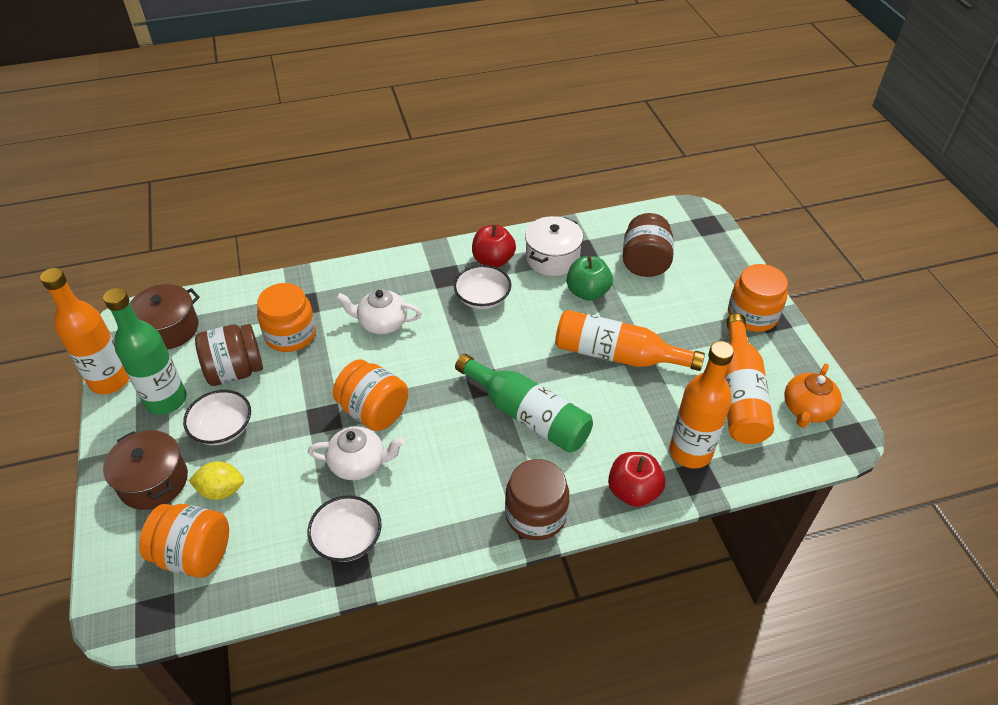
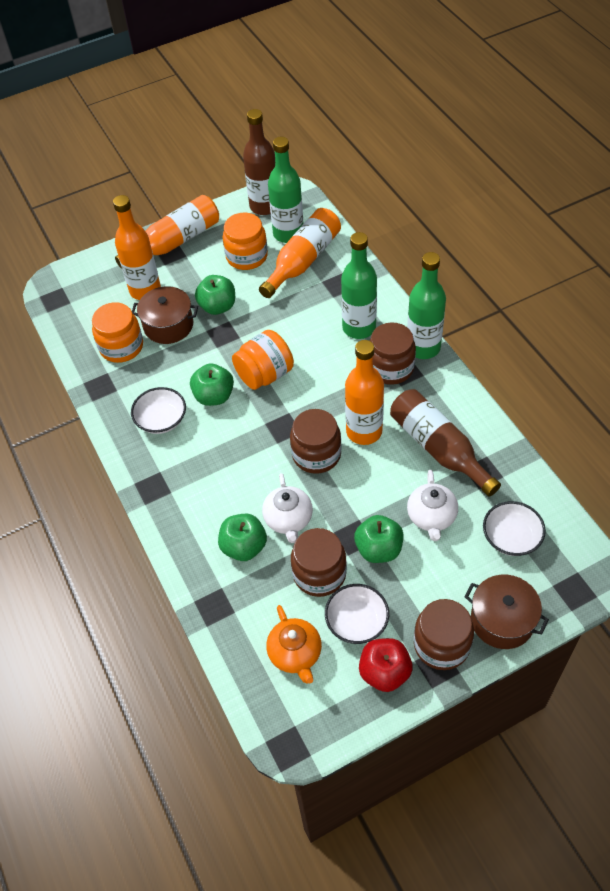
brown bottle: 0 -> 2
brown jar: 3 -> 4
green apple: 1 -> 4
green bottle: 2 -> 3
orange jar: 4 -> 3
red apple: 2 -> 1
white pot: 1 -> 0
yellow lemon: 1 -> 0

